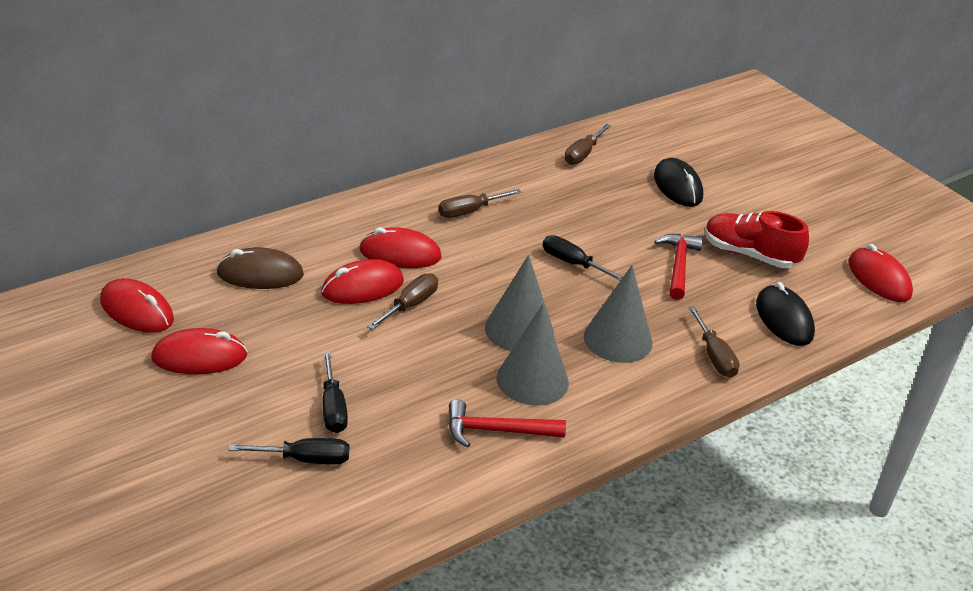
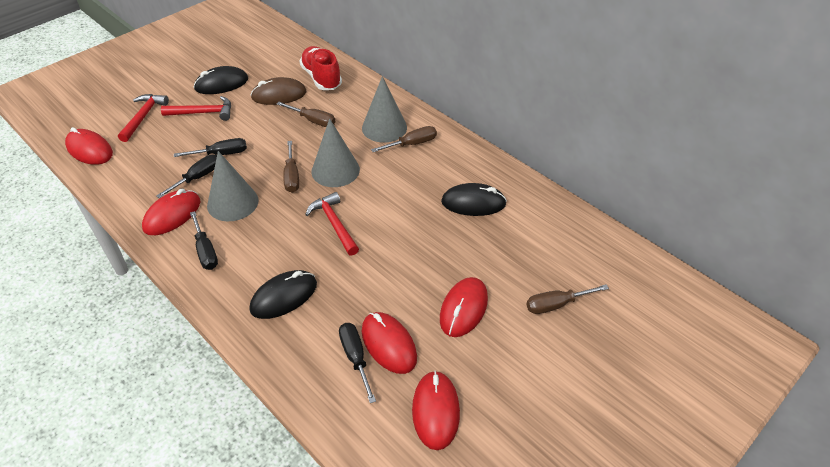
black mouse: 2 -> 3
black screwdriver: 3 -> 4
red hammer: 2 -> 3

